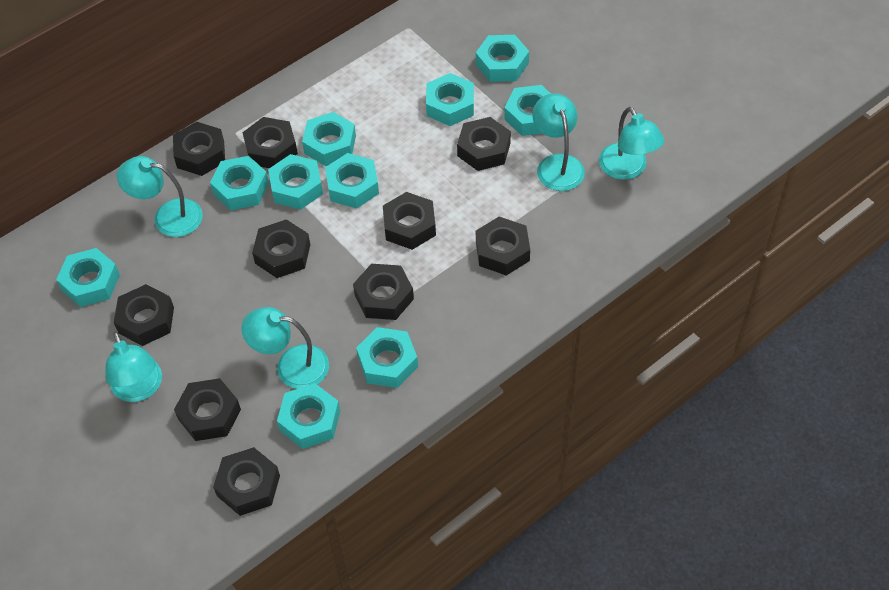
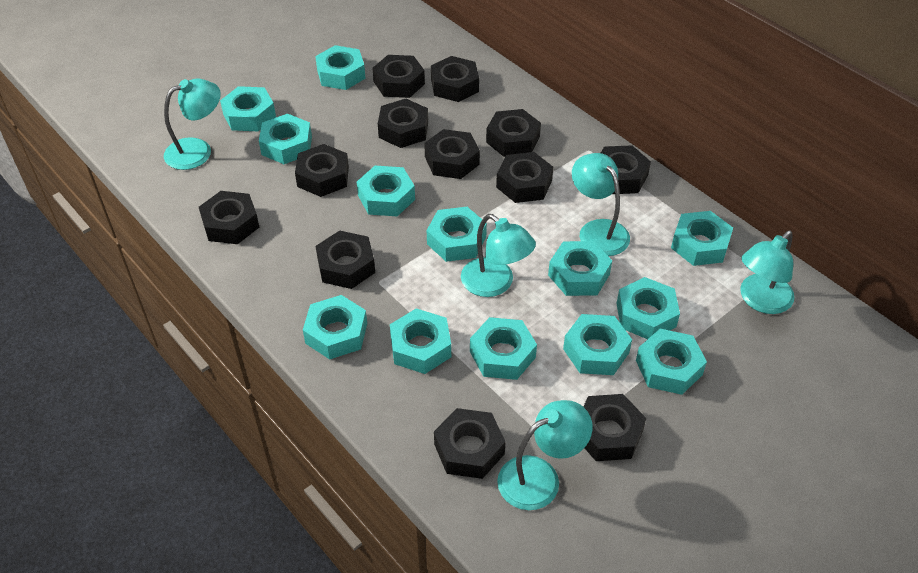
black nut: 10 -> 12
turquoise nut: 10 -> 13

